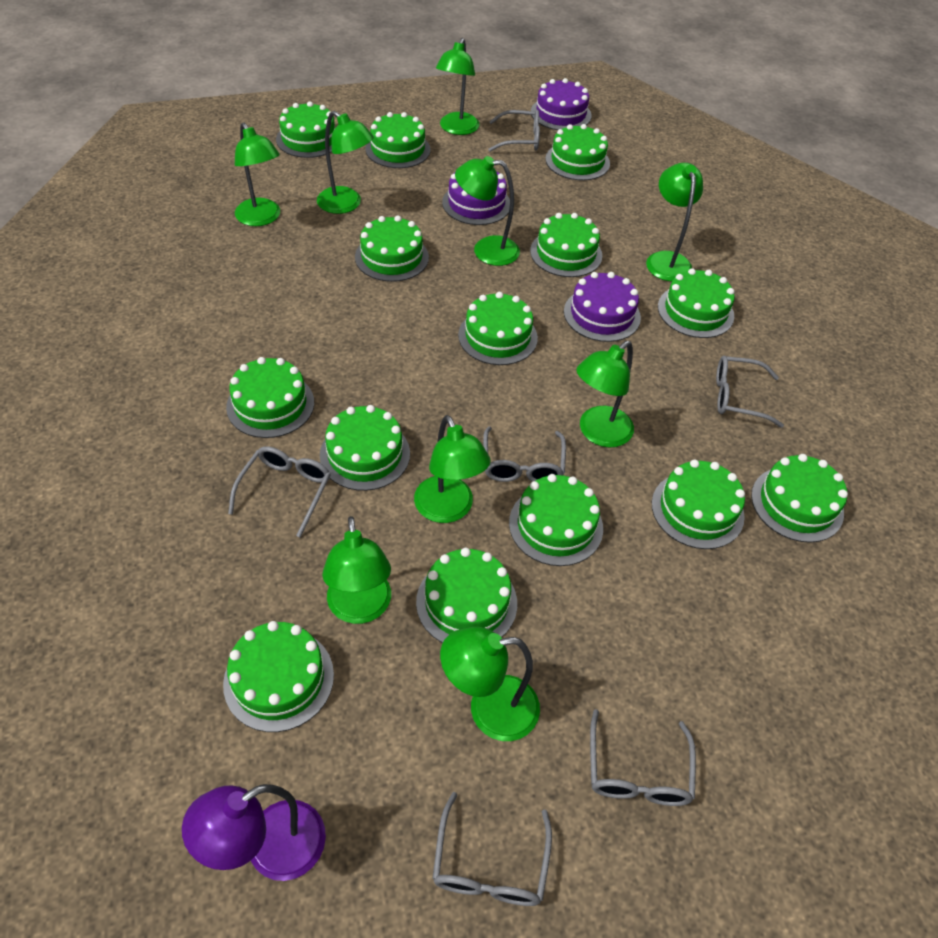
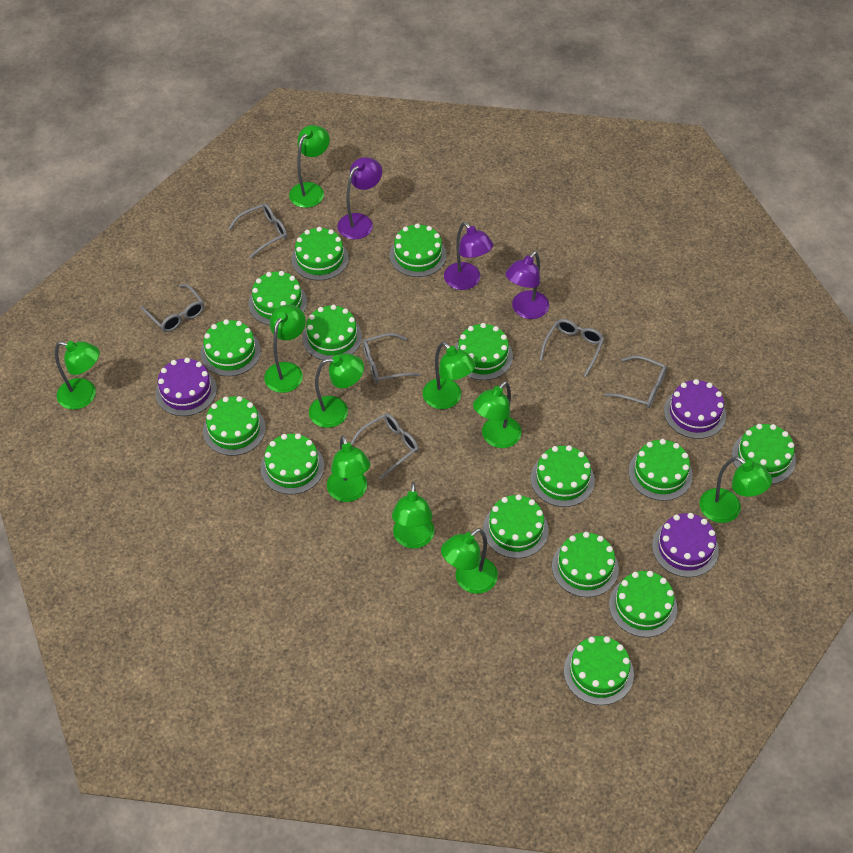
green cake: 14 -> 15
green lamp: 9 -> 10
purple lamp: 1 -> 3

